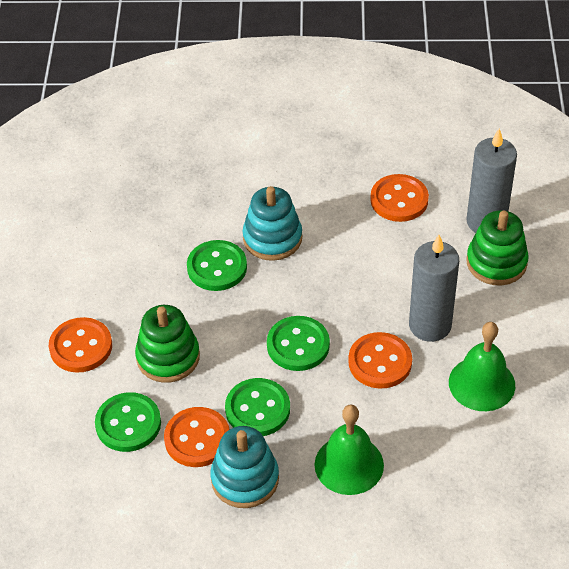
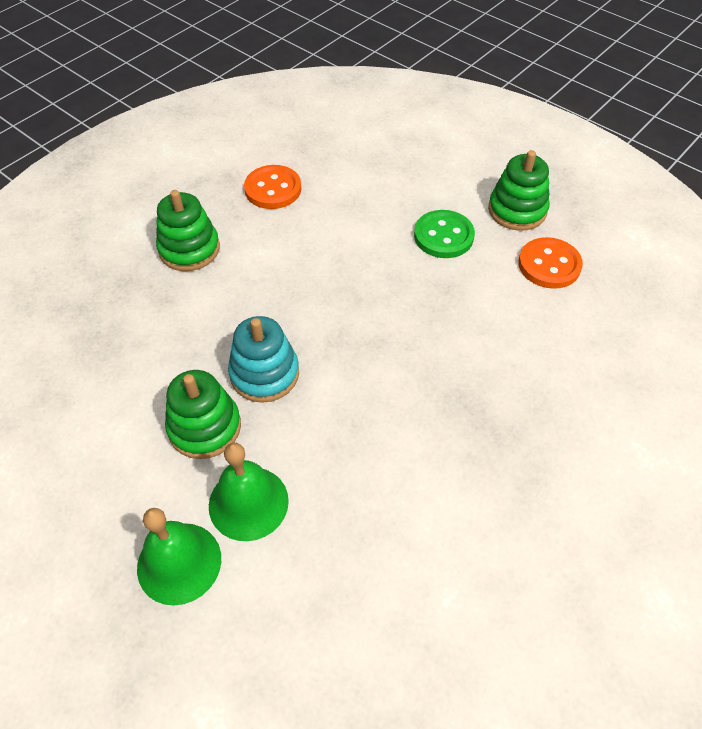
green button: 4 -> 1
green stacking toy: 2 -> 3
grey candle: 2 -> 0
orange button: 4 -> 2
turquoise stacking toy: 2 -> 1

